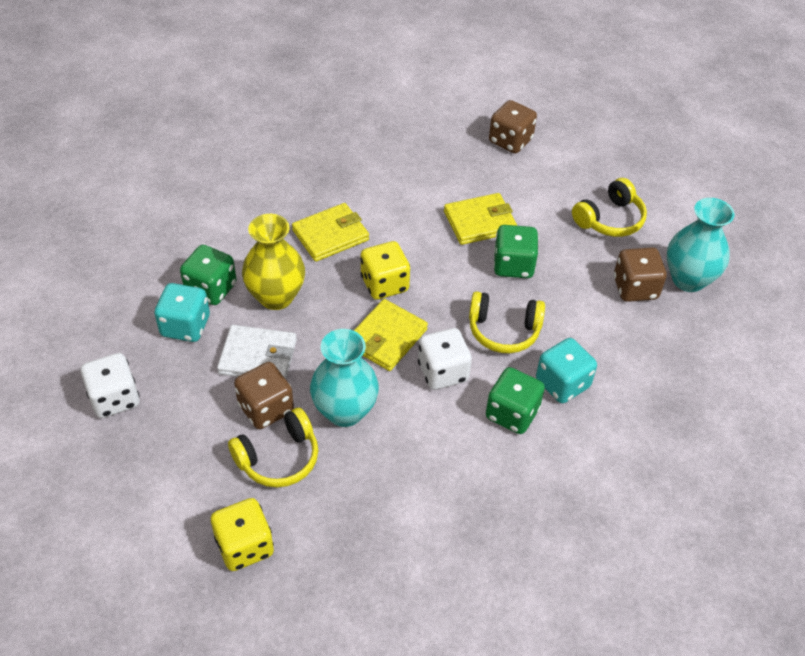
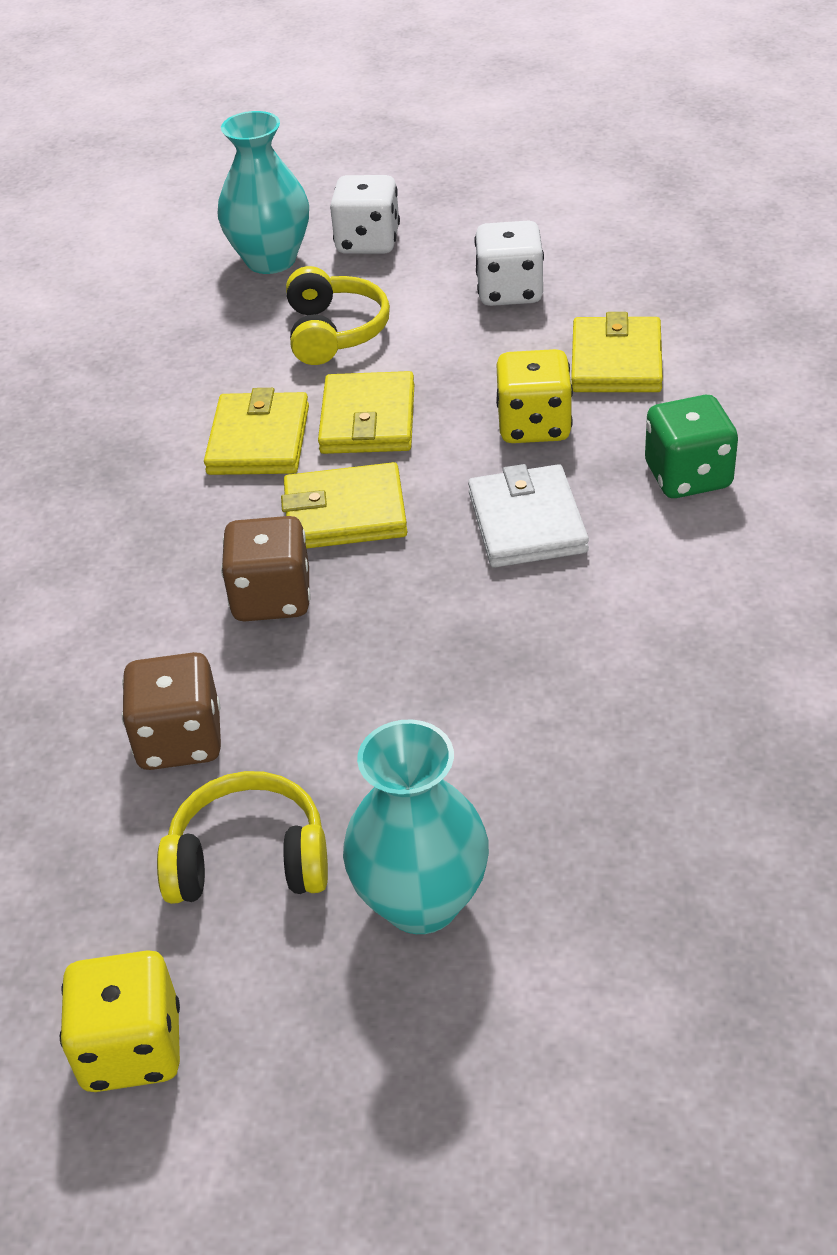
brown dice: 3 -> 2
green dice: 3 -> 1
turquoise dice: 2 -> 0
yellow headphones: 3 -> 2
yellow vase: 1 -> 0
yellow wallet: 3 -> 4

